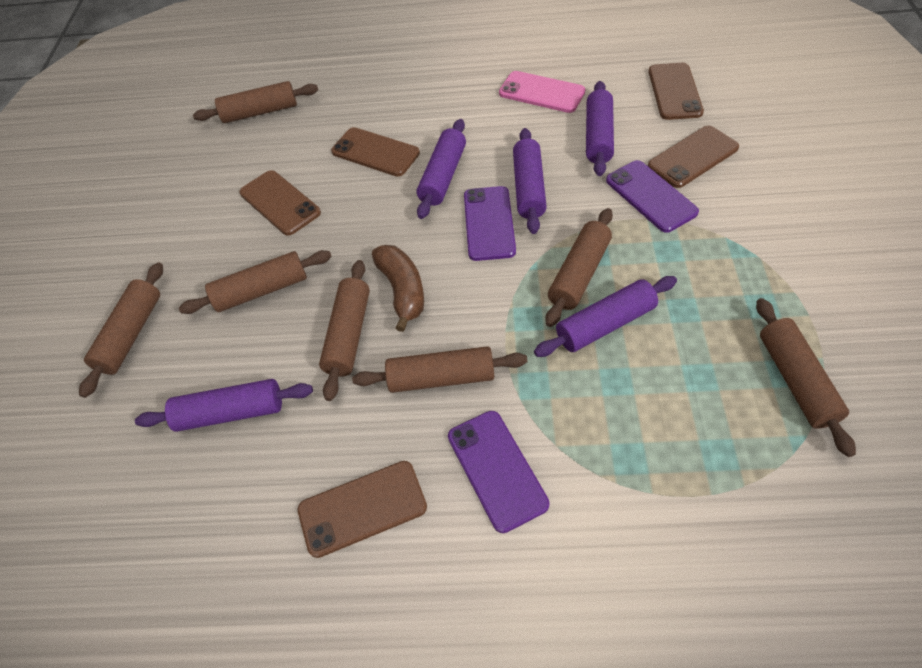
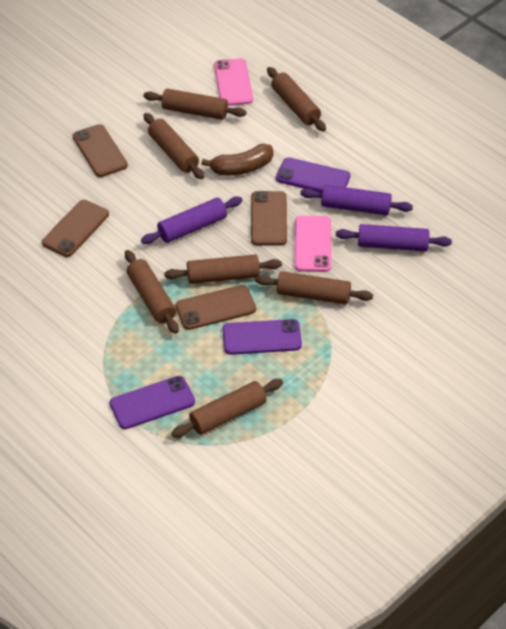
brown phone: 5 -> 4
pink phone: 1 -> 2
purple rolling pin: 5 -> 3

